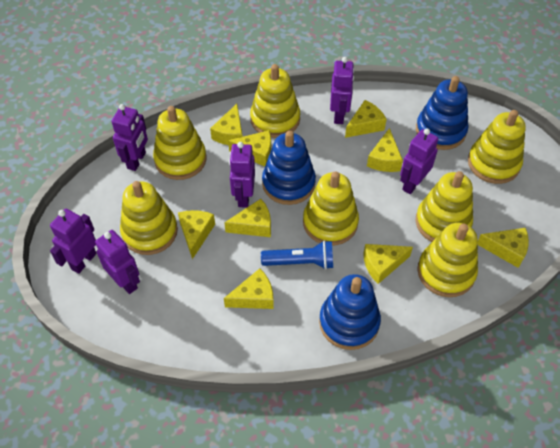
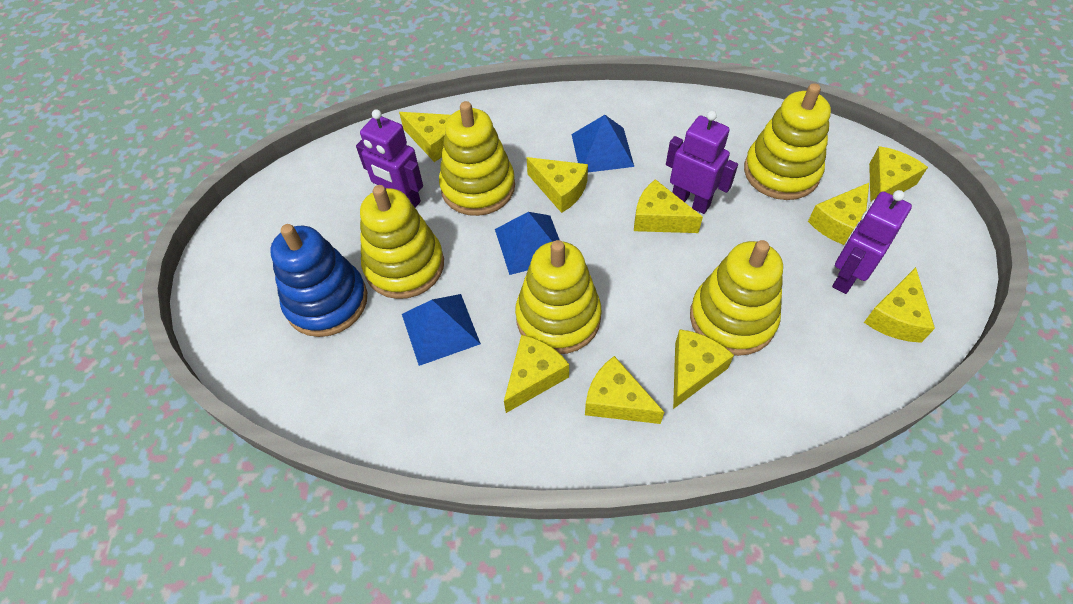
blue flashlight: 1 -> 0
blue pyramid: 0 -> 3
blue stacking toy: 3 -> 1
purple robot: 6 -> 3
yellow stacking toy: 7 -> 5

